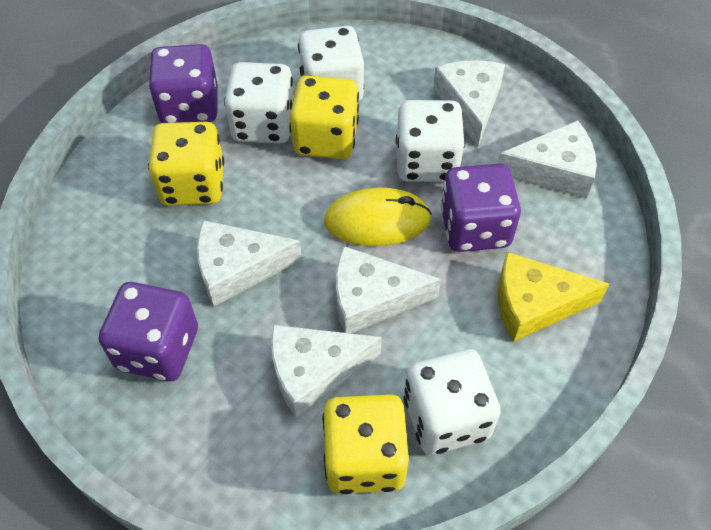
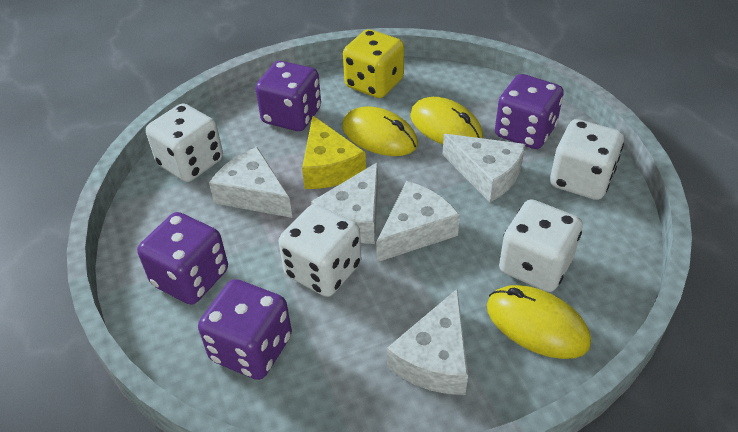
purple dice: 3 -> 4
yellow dice: 3 -> 1
yellow mouse: 1 -> 3

